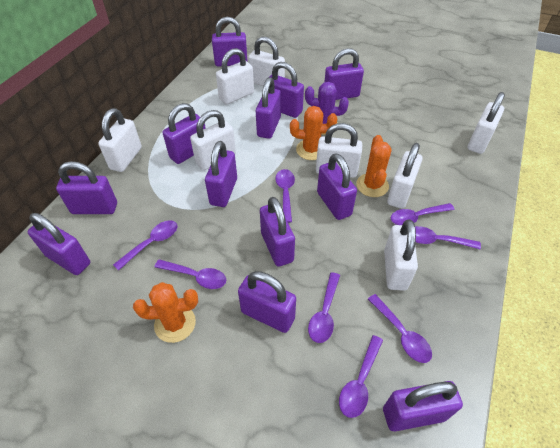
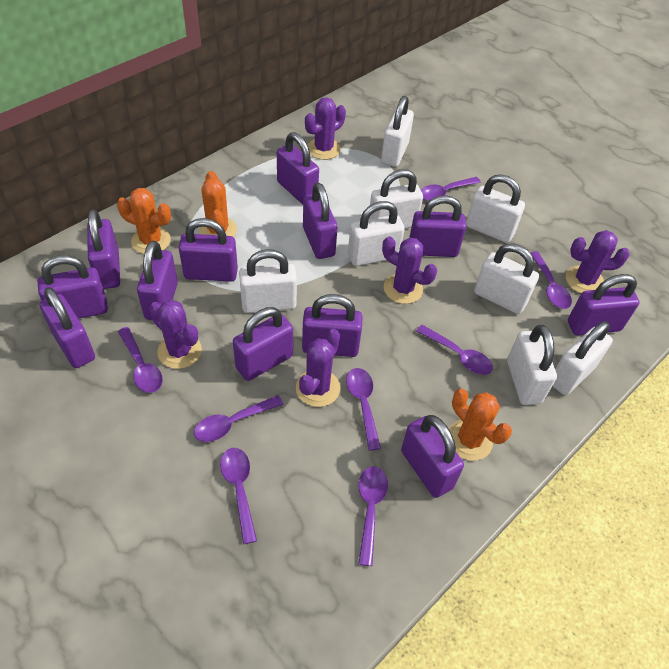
purple cactus: 1 -> 5

